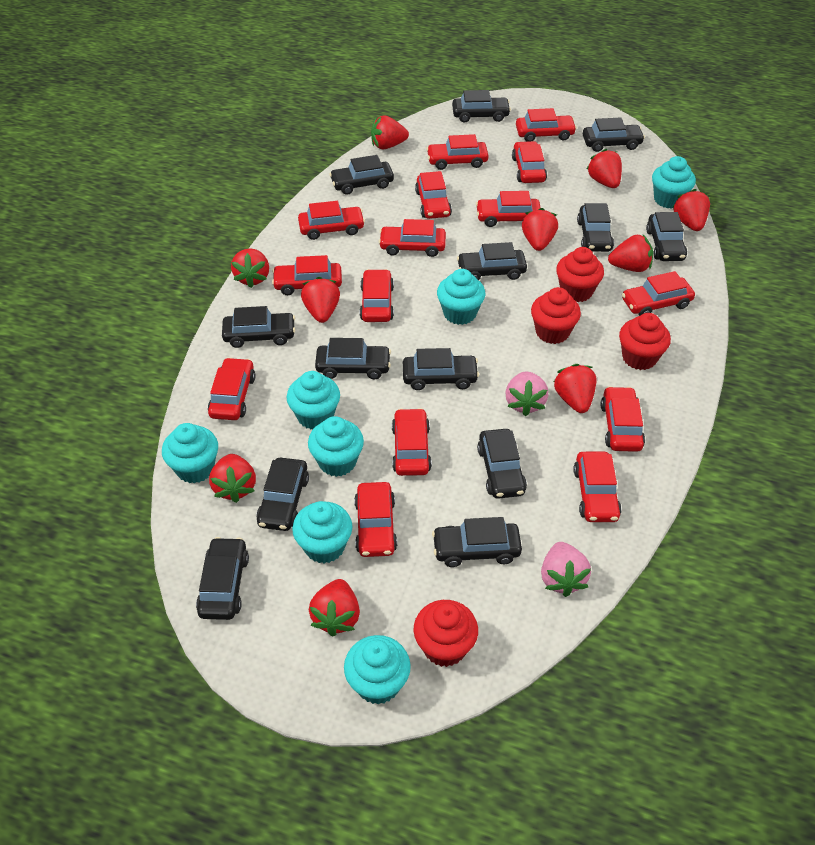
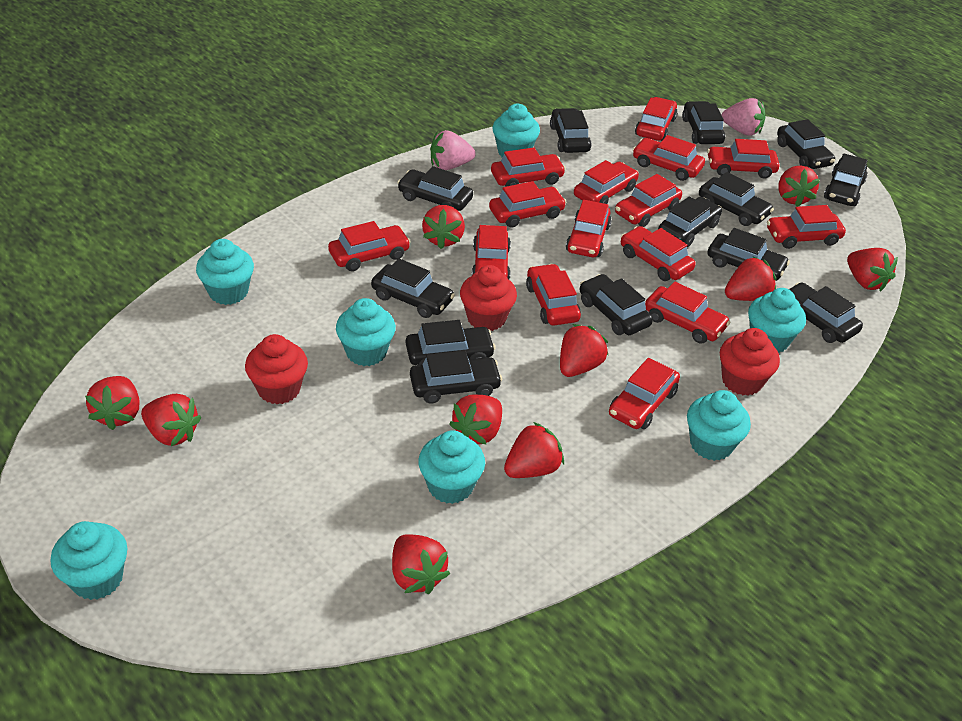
red cupcake: 4 -> 3

